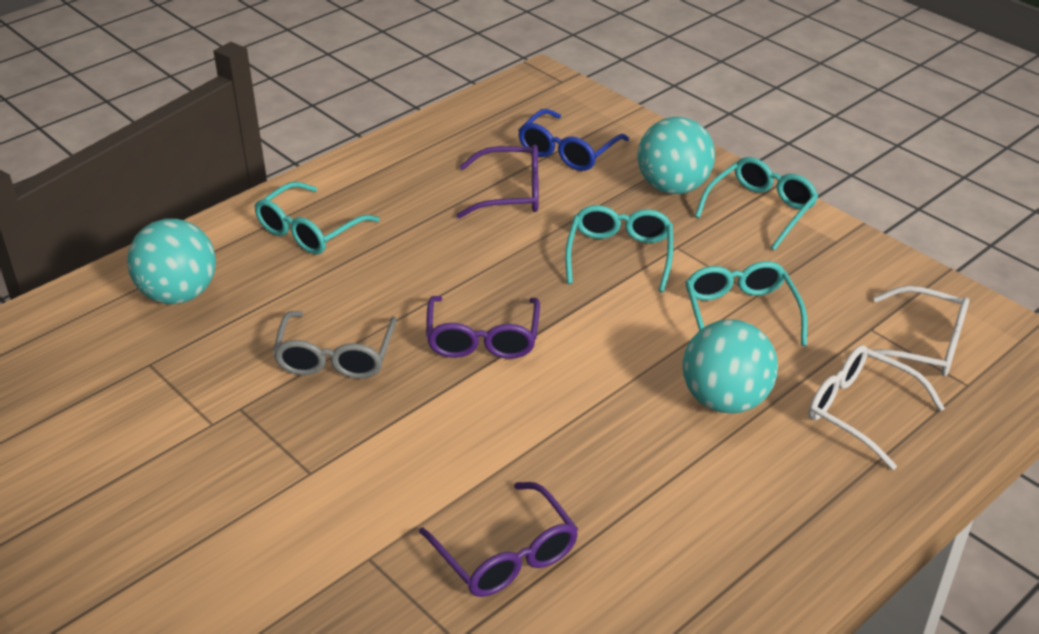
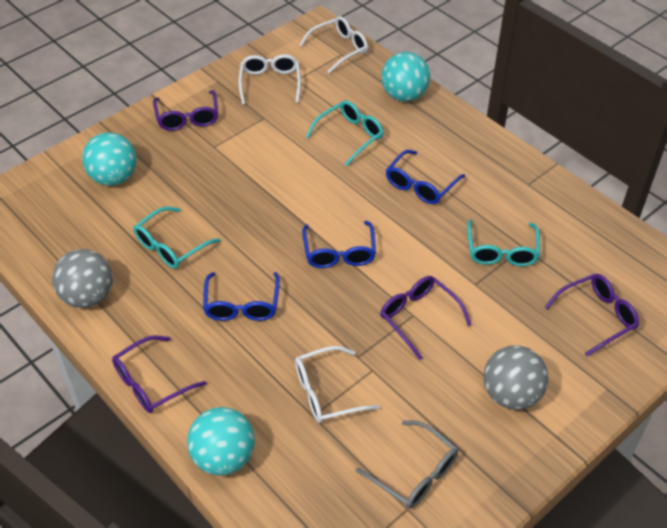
blue glasses: 1 -> 3
grey ball: 0 -> 2
purple glasses: 3 -> 4
turquoise glasses: 4 -> 3
white glasses: 2 -> 3

